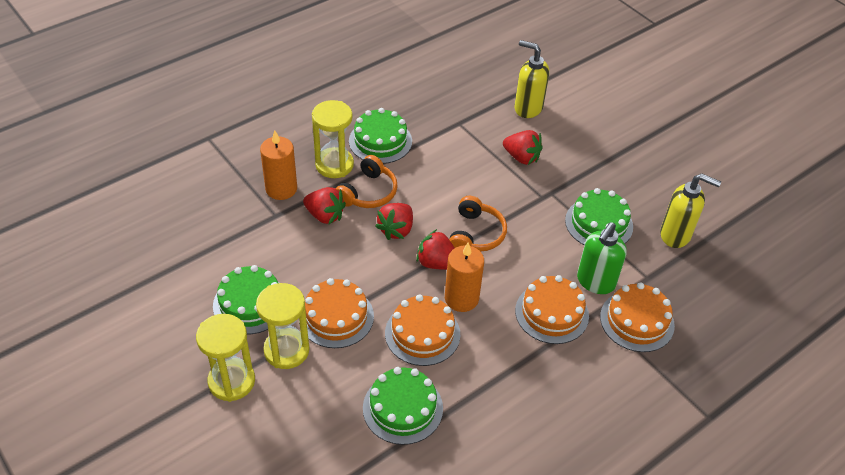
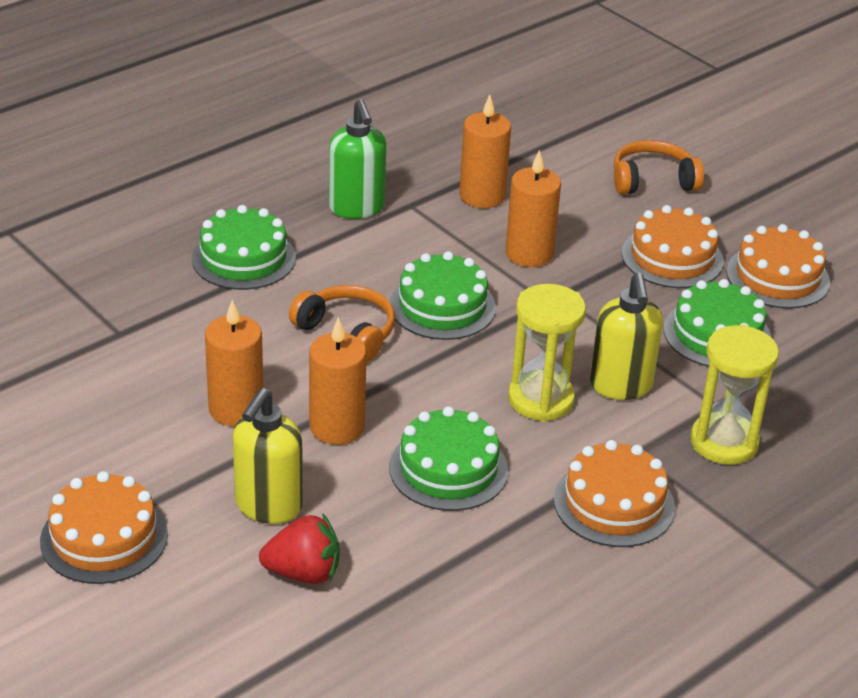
orange candle: 2 -> 4
red strawberry: 4 -> 1
yellow hourglass: 3 -> 2

